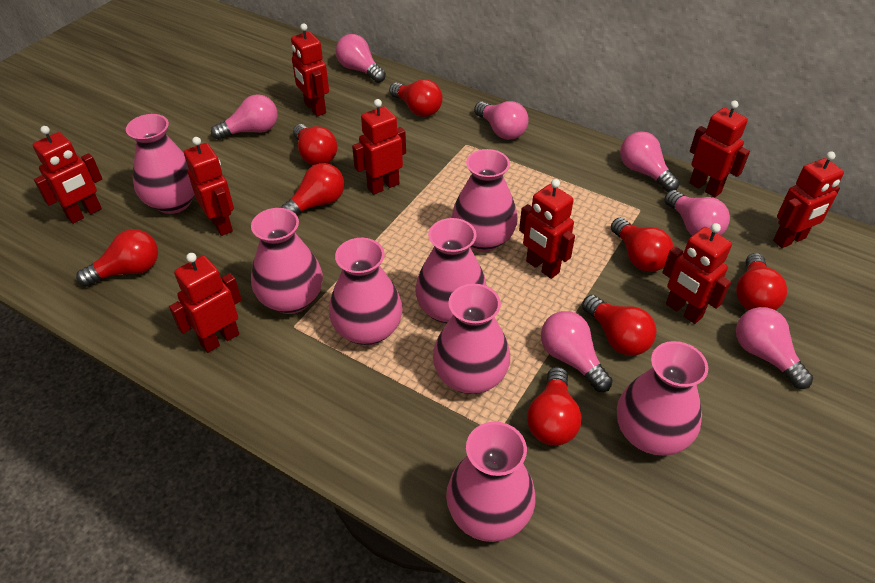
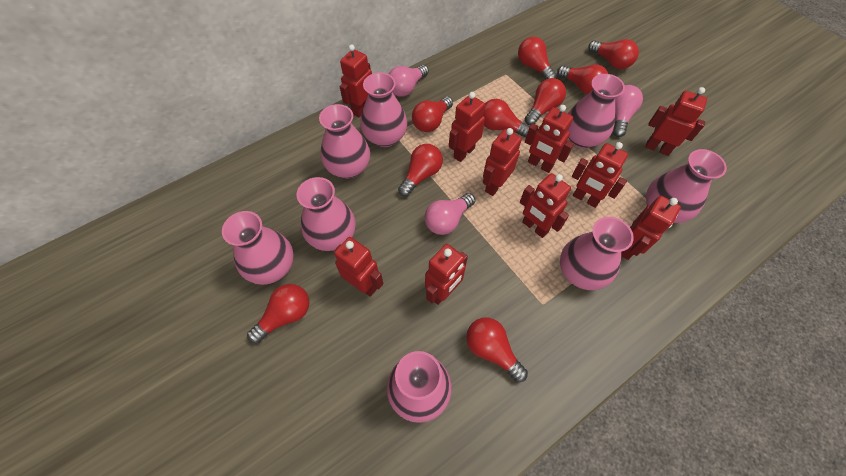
pink light bulb: 7 -> 3
red light bulb: 8 -> 9
red robot: 9 -> 10

